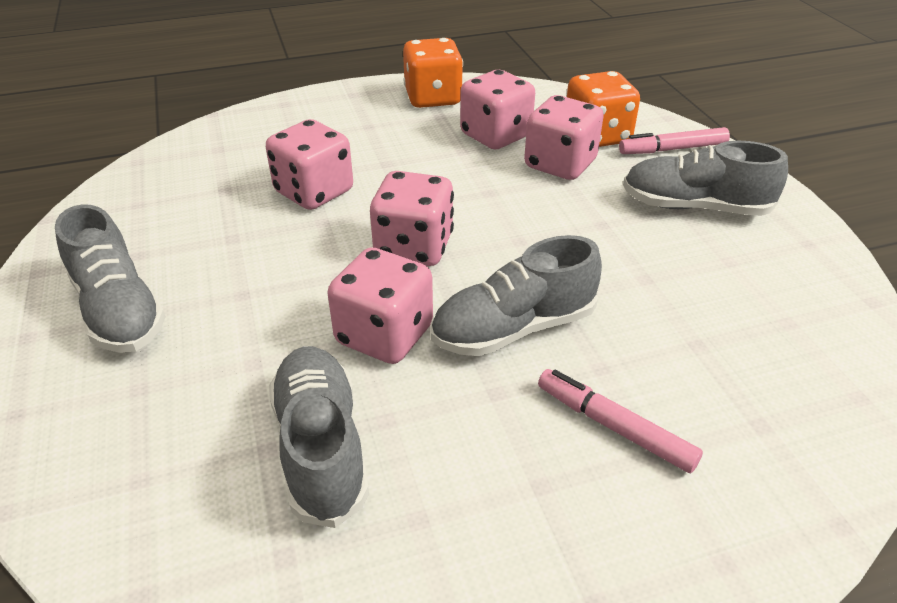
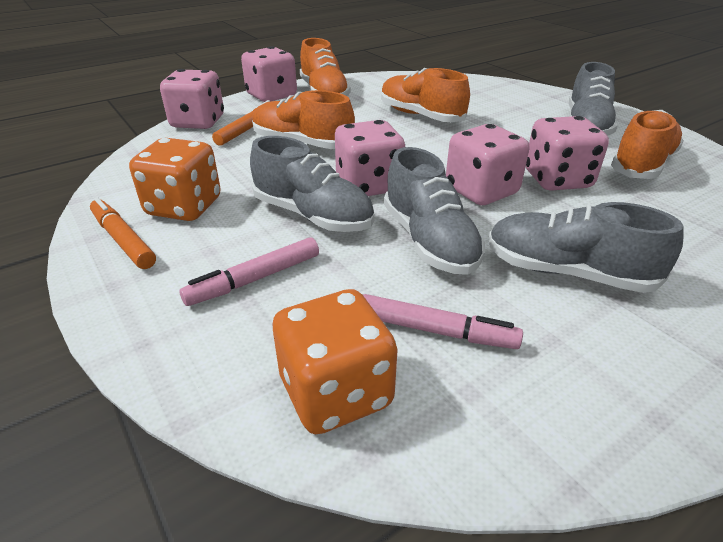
orange marker: 0 -> 2
orange shoe: 0 -> 4

